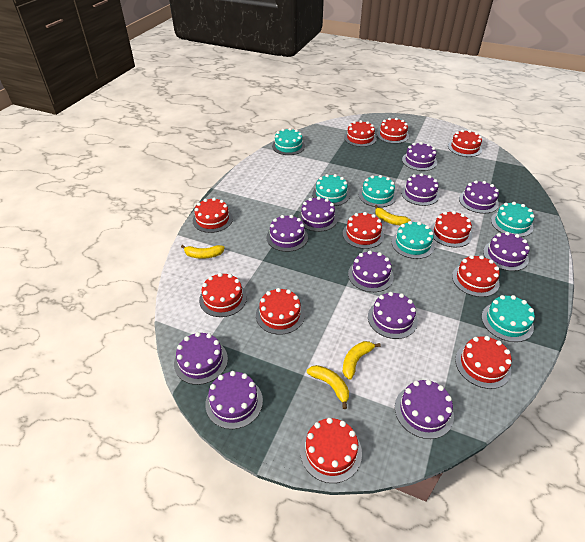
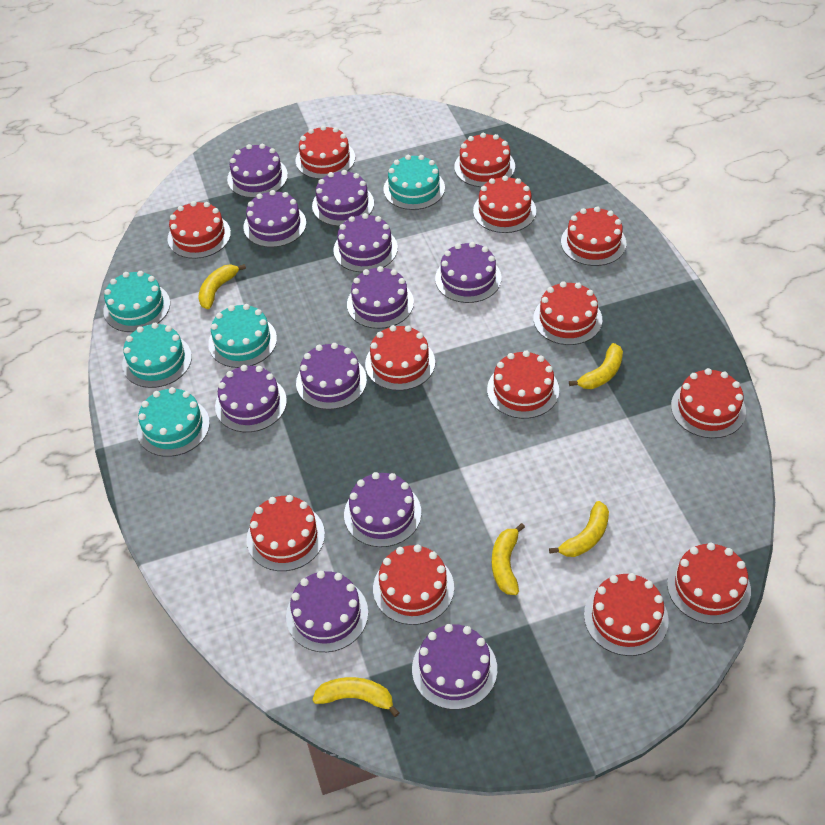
red cake: 11 -> 13
turquoise cake: 6 -> 5
yellow banana: 4 -> 5

